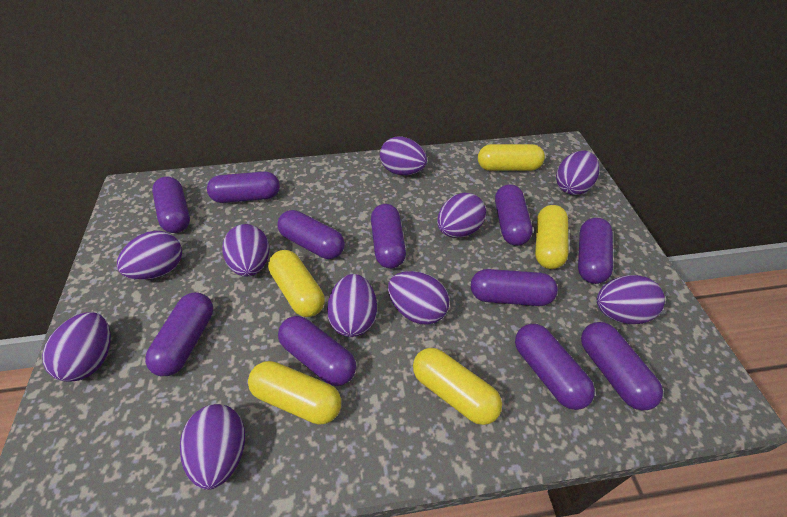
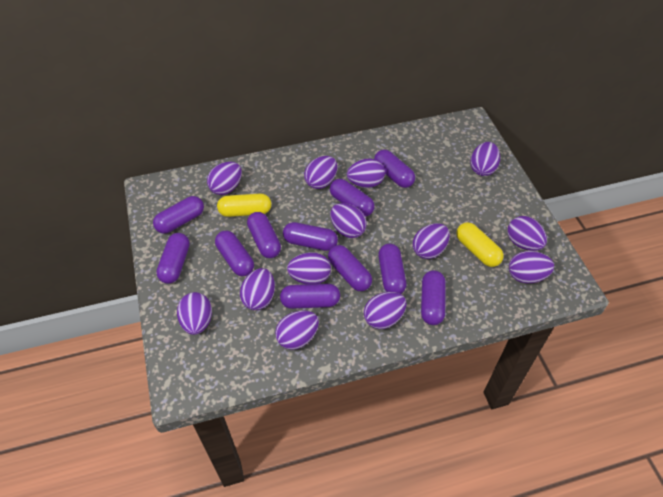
purple egg: 10 -> 13
yellow capsule: 5 -> 2

